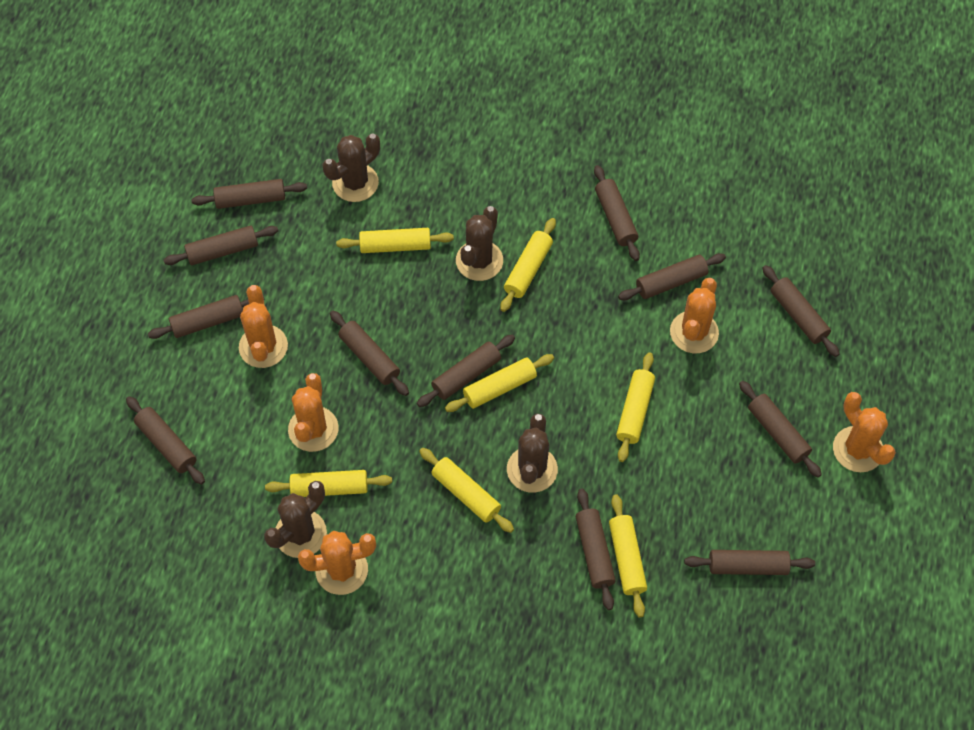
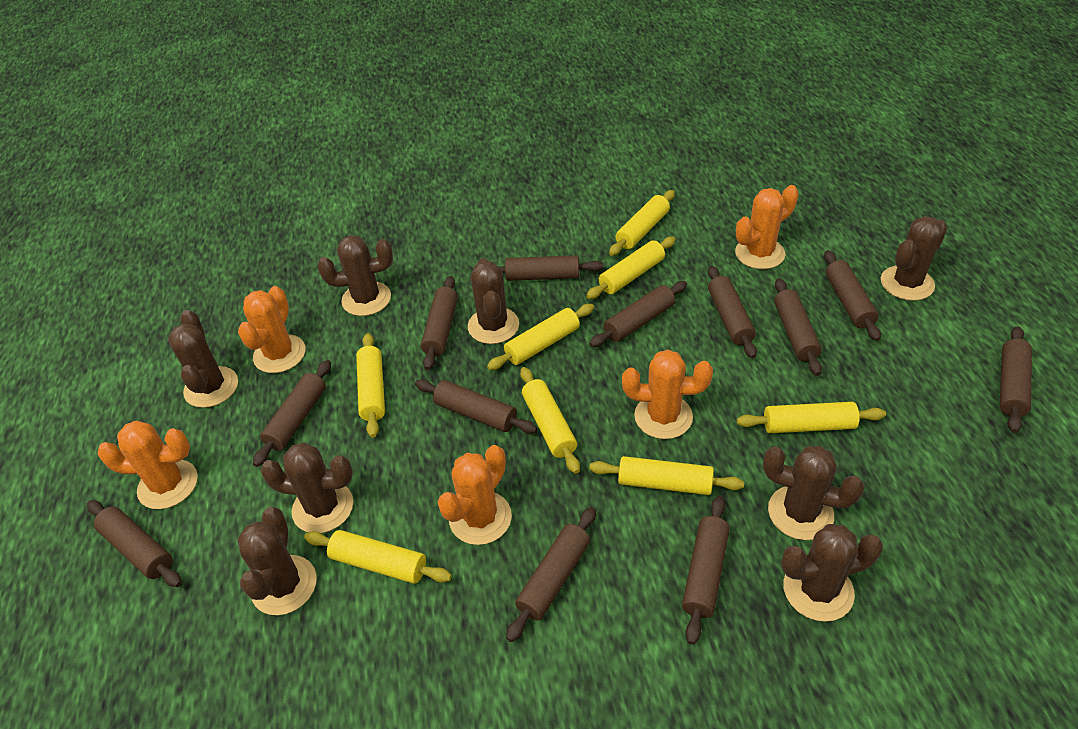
brown cactus: 4 -> 8
yellow rolling pin: 7 -> 8

